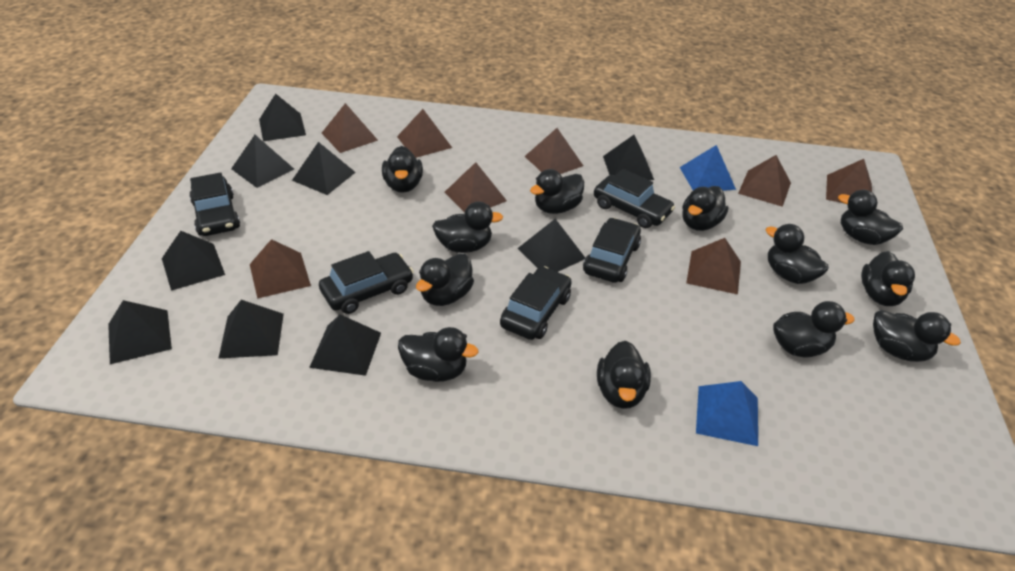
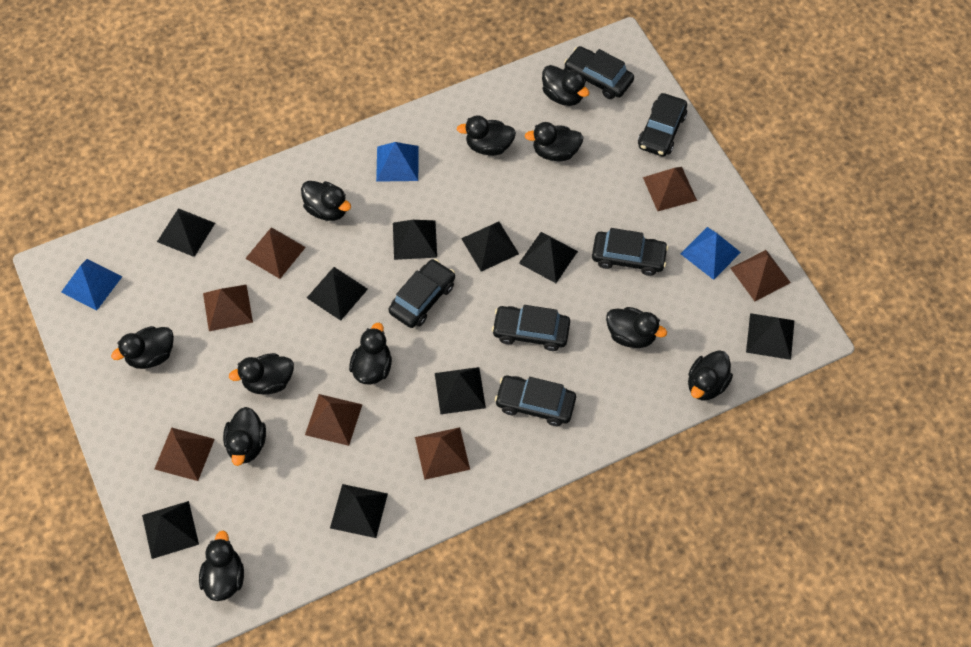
black car: 5 -> 6
black duck: 12 -> 11
blue pyramid: 2 -> 3
brown pyramid: 8 -> 7

